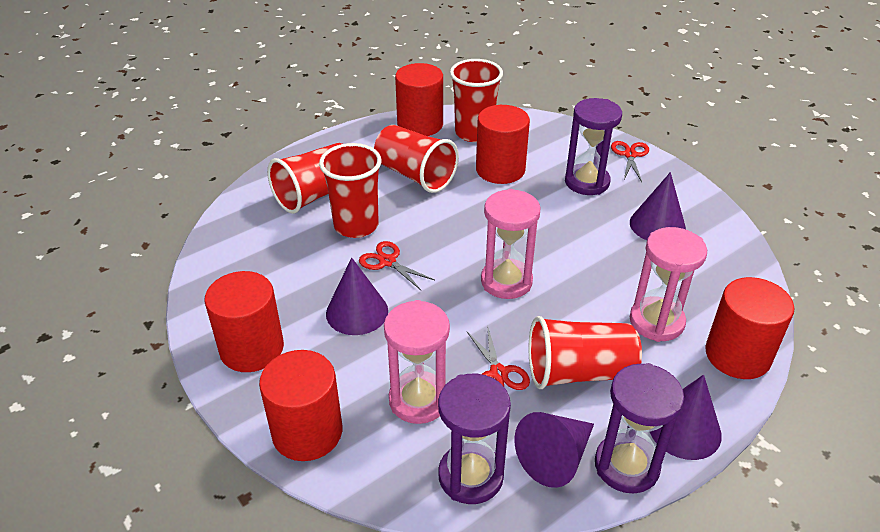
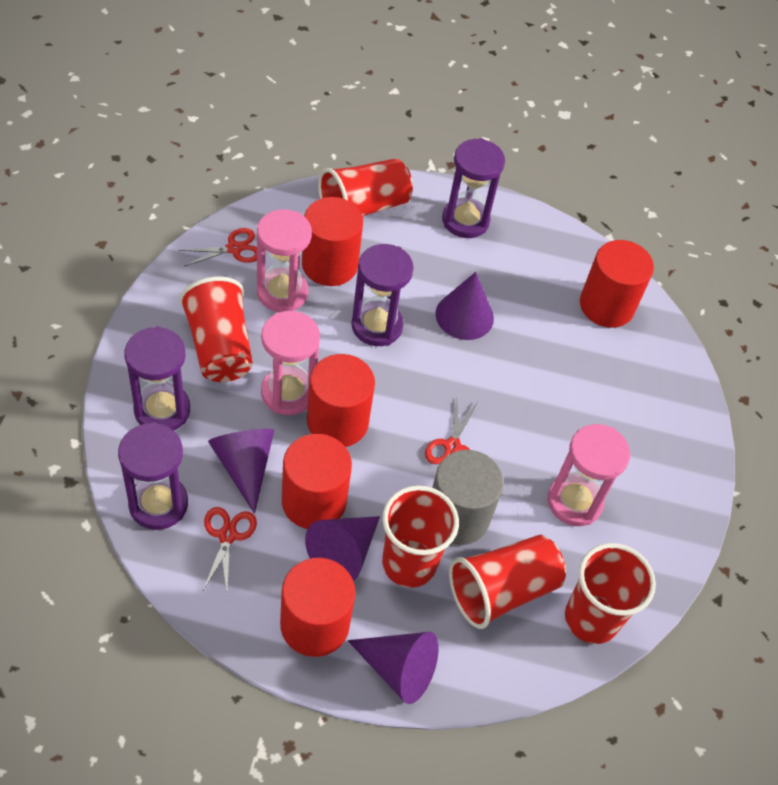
grey cylinder: 0 -> 1
purple hourglass: 3 -> 4

